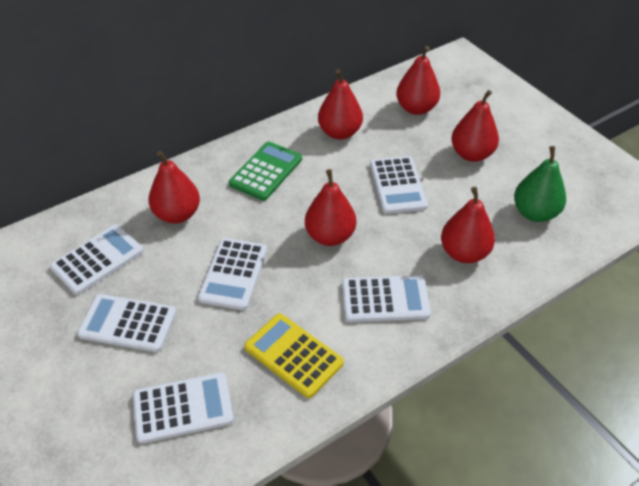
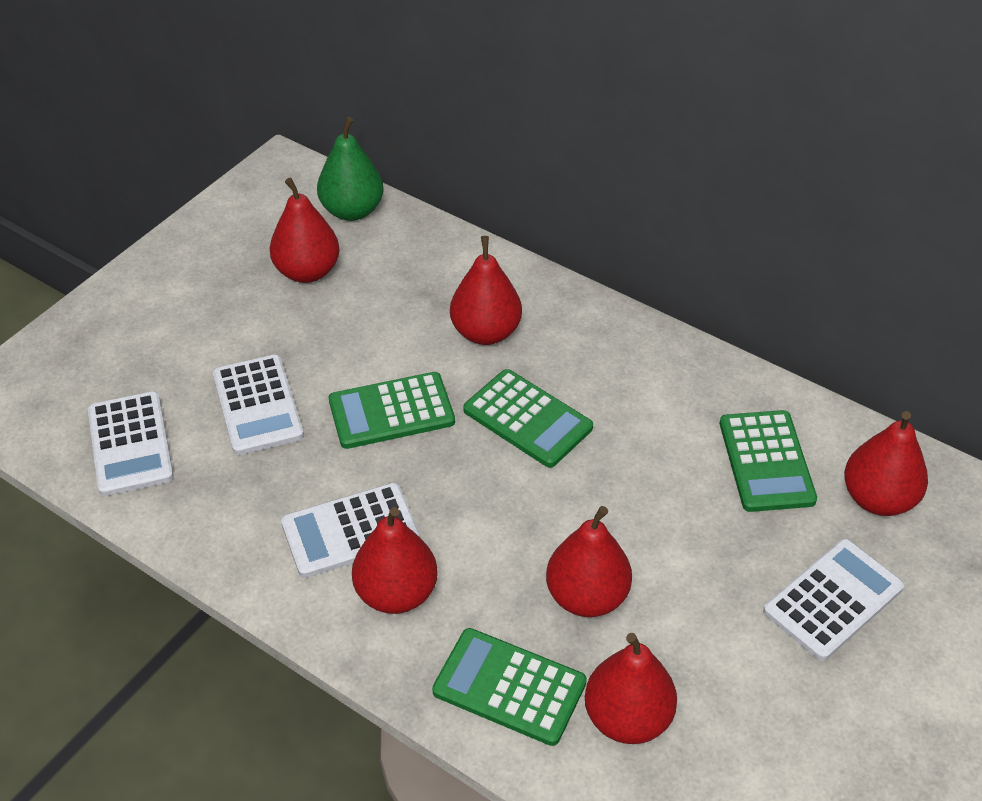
green calculator: 1 -> 4
white calculator: 6 -> 4
yellow calculator: 1 -> 0

